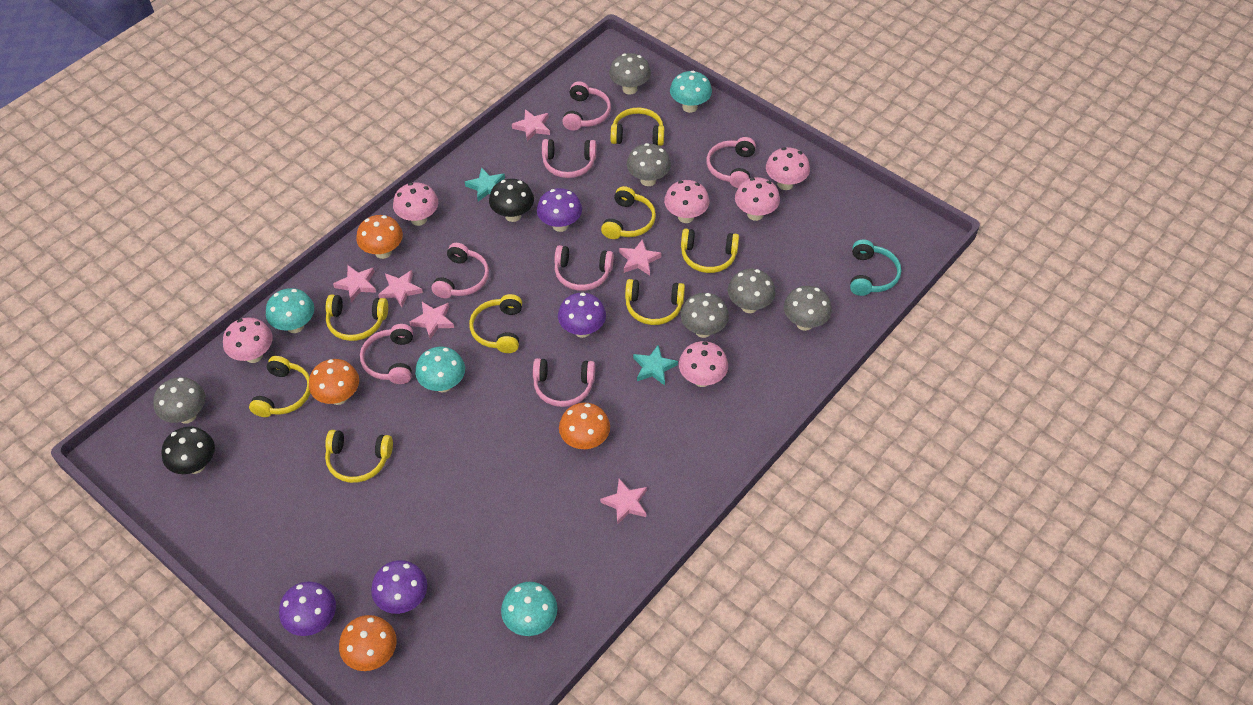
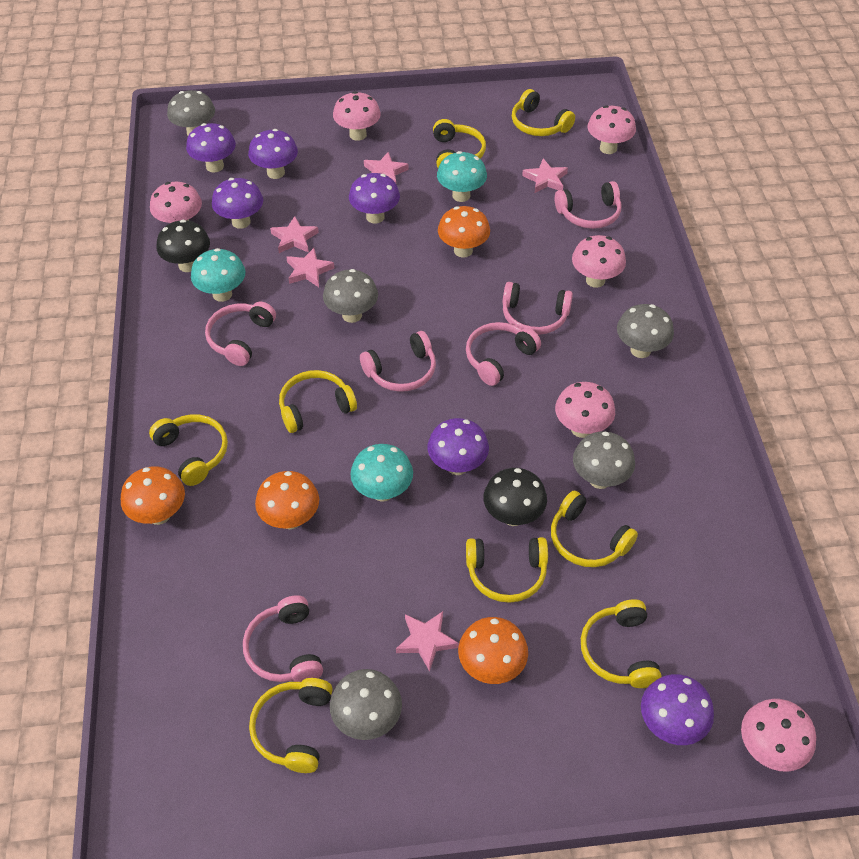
grey mushroom: 6 -> 5
pink headphones: 7 -> 6
pink star: 6 -> 5
purple mushroom: 4 -> 6
turquoise headphones: 1 -> 0
turquoise mushroom: 4 -> 3
turquoise star: 2 -> 0

